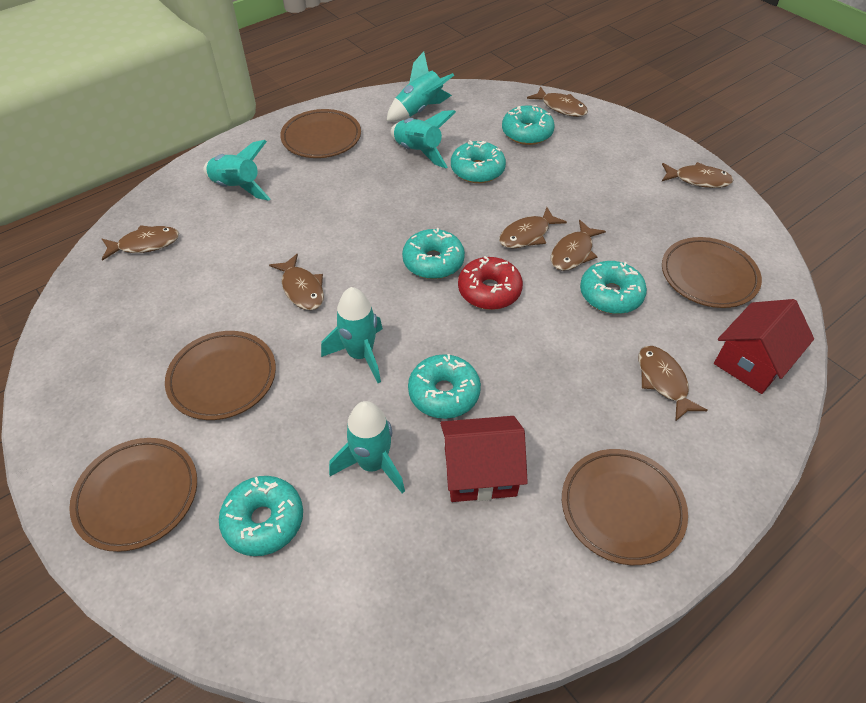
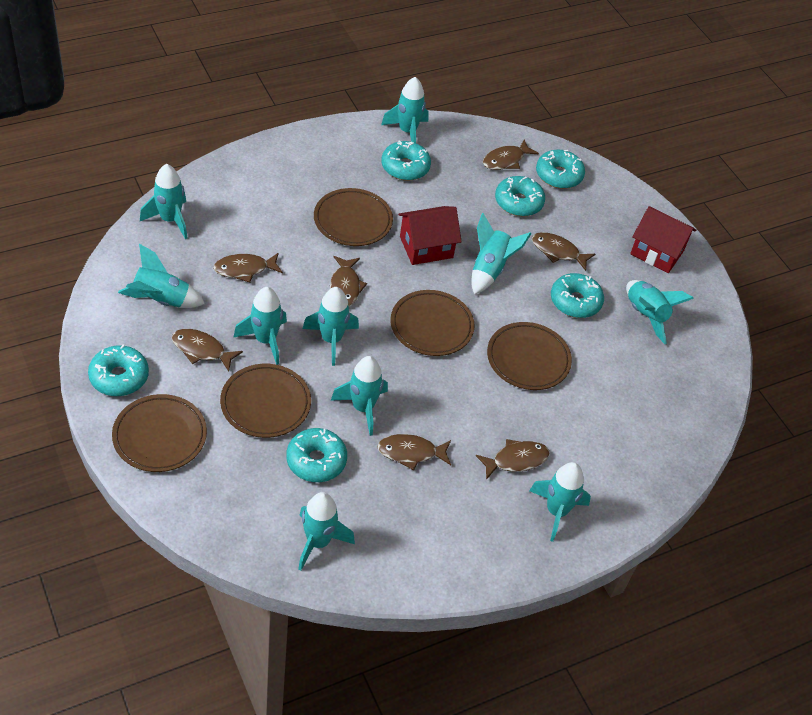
red donut: 1 -> 0
turquoise rocket: 5 -> 10

